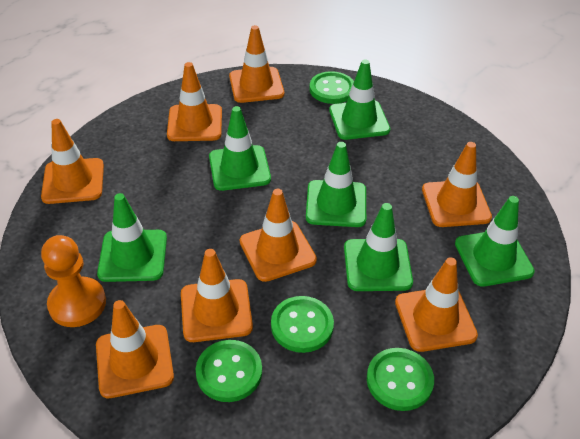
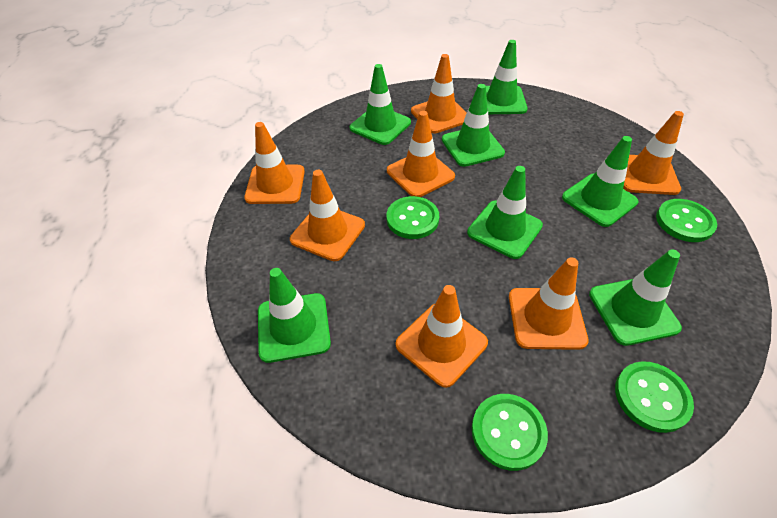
green traffic cone: 6 -> 7
orange pawn: 1 -> 0
orange traffic cone: 8 -> 7

